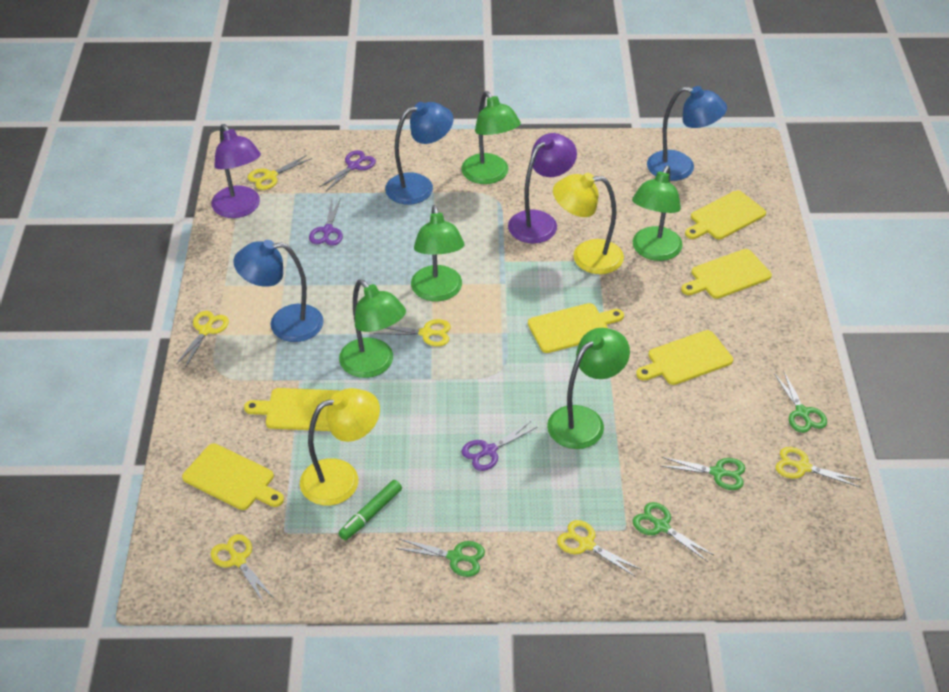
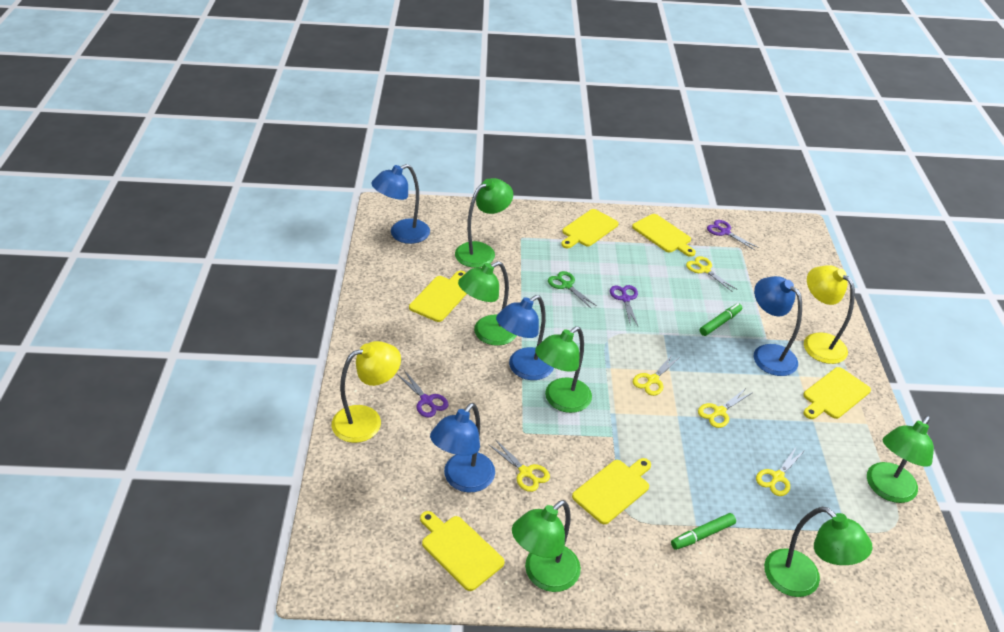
blue lamp: 3 -> 4
green lamp: 5 -> 6
green marker: 1 -> 2
green scissors: 4 -> 1
purple lamp: 2 -> 0
yellow scissors: 6 -> 5

